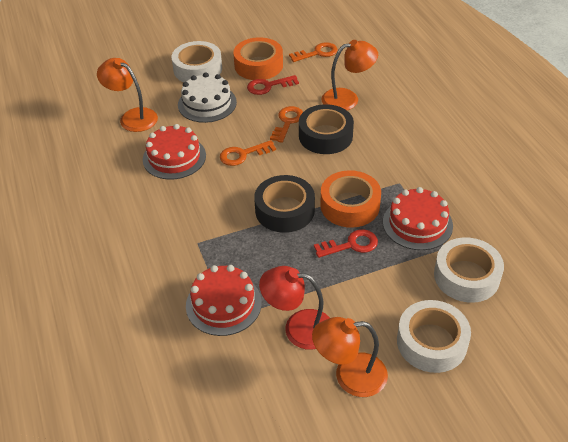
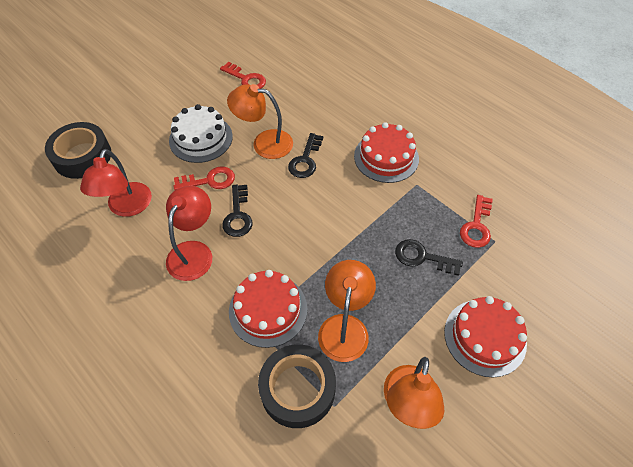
black key: 0 -> 3
orange key: 3 -> 0
orange tape: 2 -> 0
red key: 2 -> 3
red lamp: 1 -> 2
white tape: 3 -> 0

